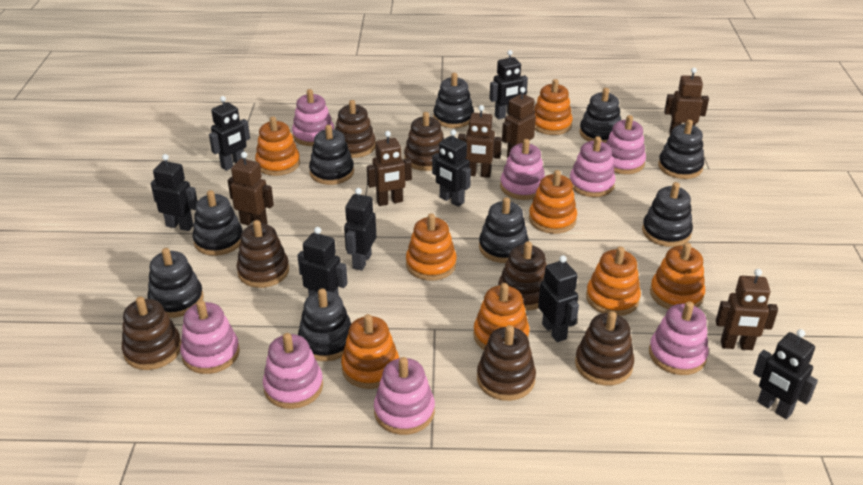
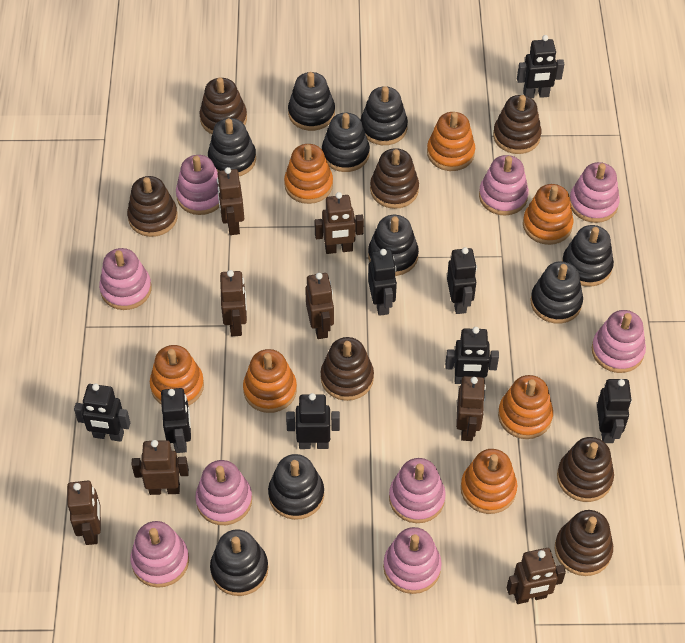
brown robot: 6 -> 8
orange stacking toy: 8 -> 7
pink stacking toy: 8 -> 9

